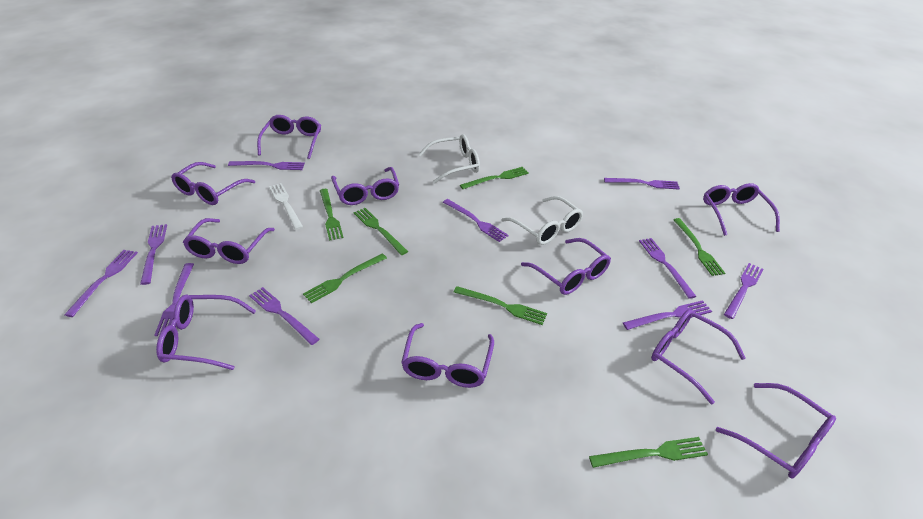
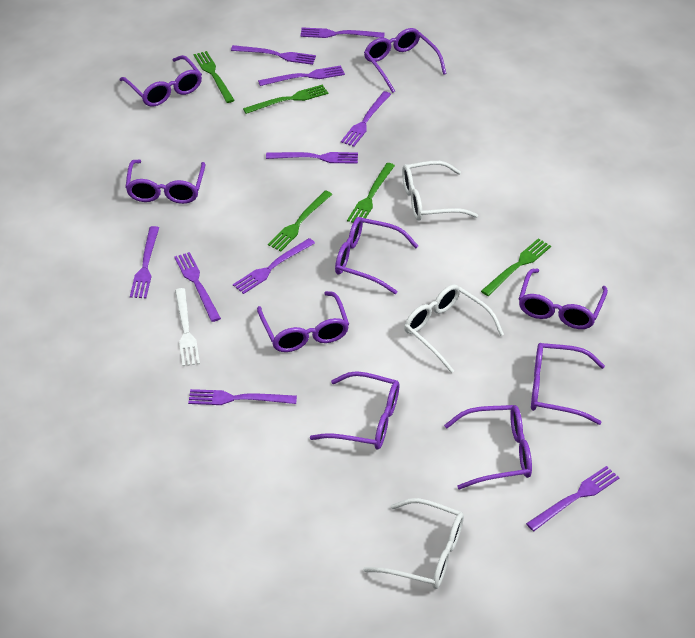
green fork: 7 -> 5
purple glasses: 10 -> 9
white glasses: 2 -> 3

